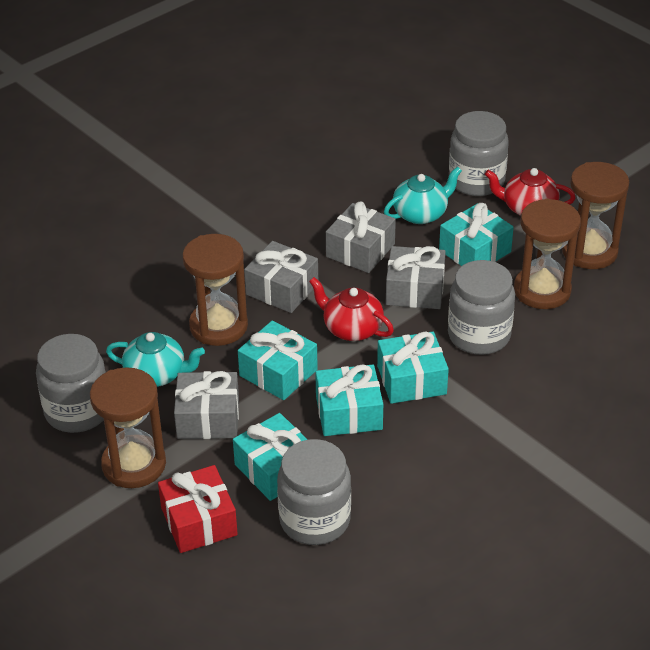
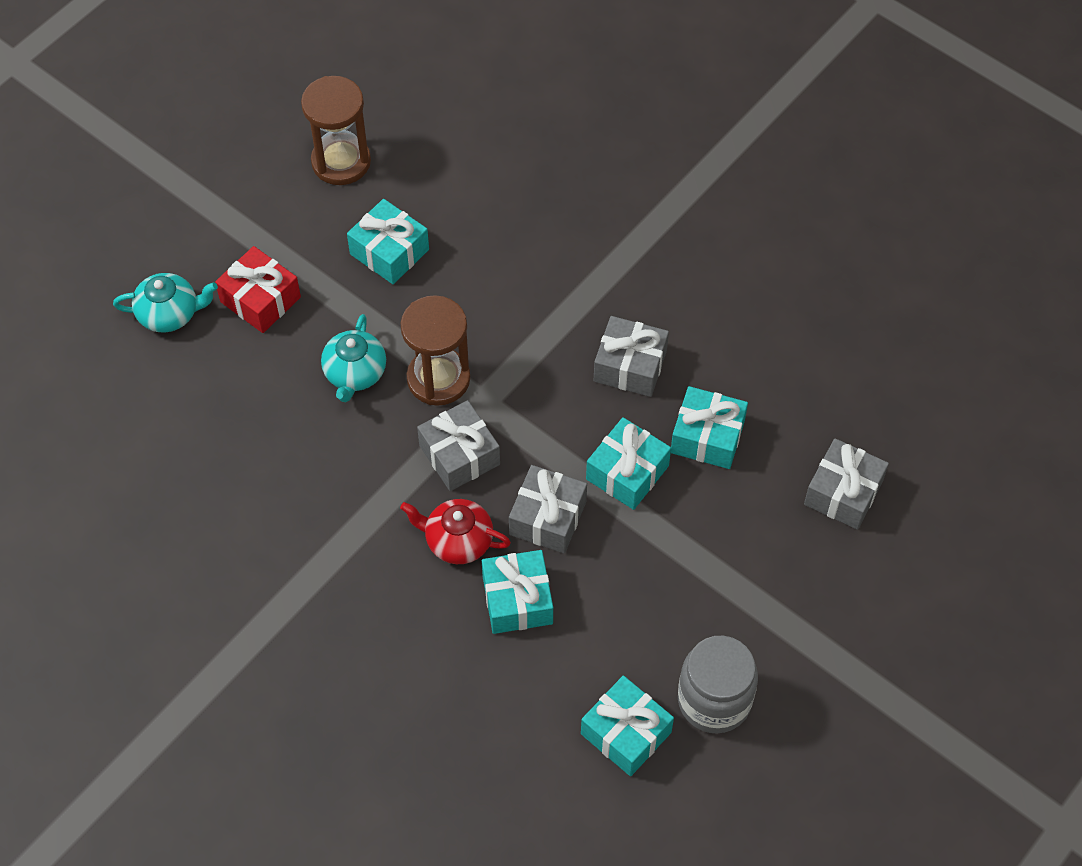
brown hourglass: 4 -> 2
grey jar: 4 -> 1
red teapot: 2 -> 1

